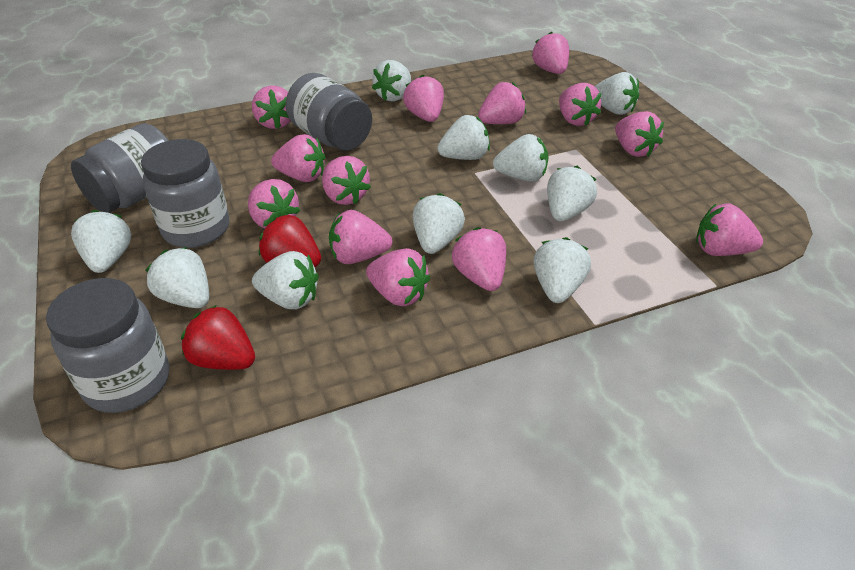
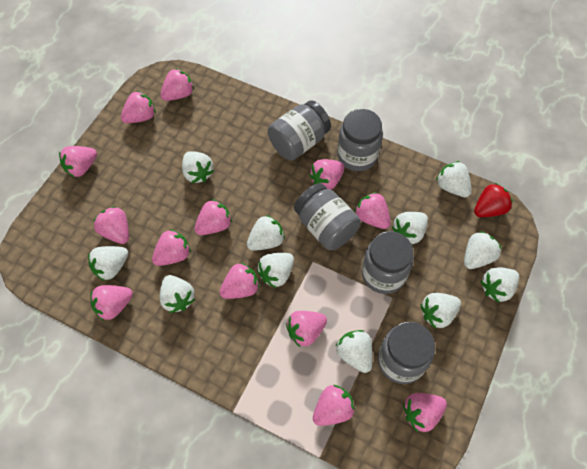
grey jar: 4 -> 5
red strawberry: 2 -> 1
white strawberry: 10 -> 11

